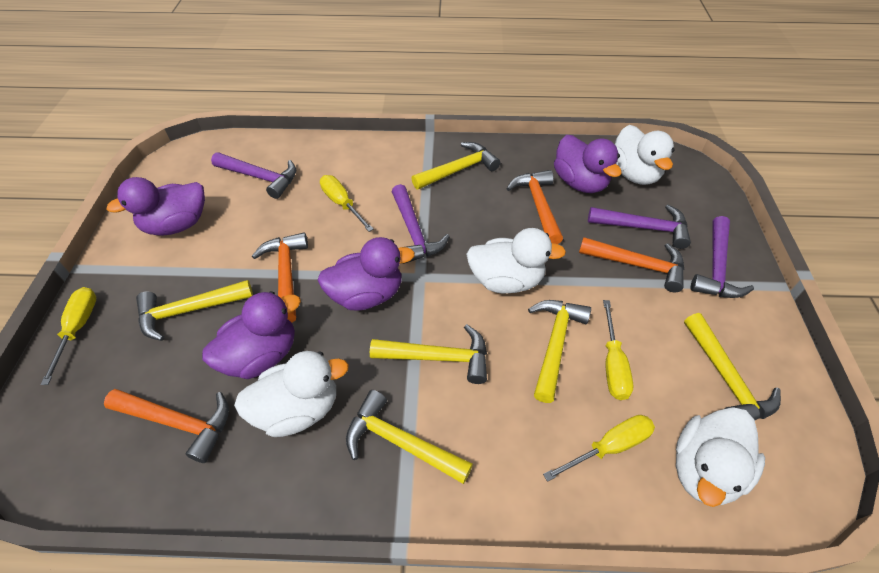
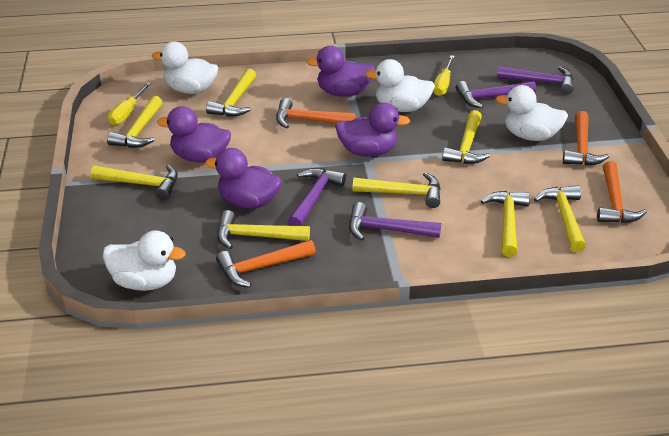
yellow hammer: 6 -> 8
yellow screwdriver: 4 -> 2

